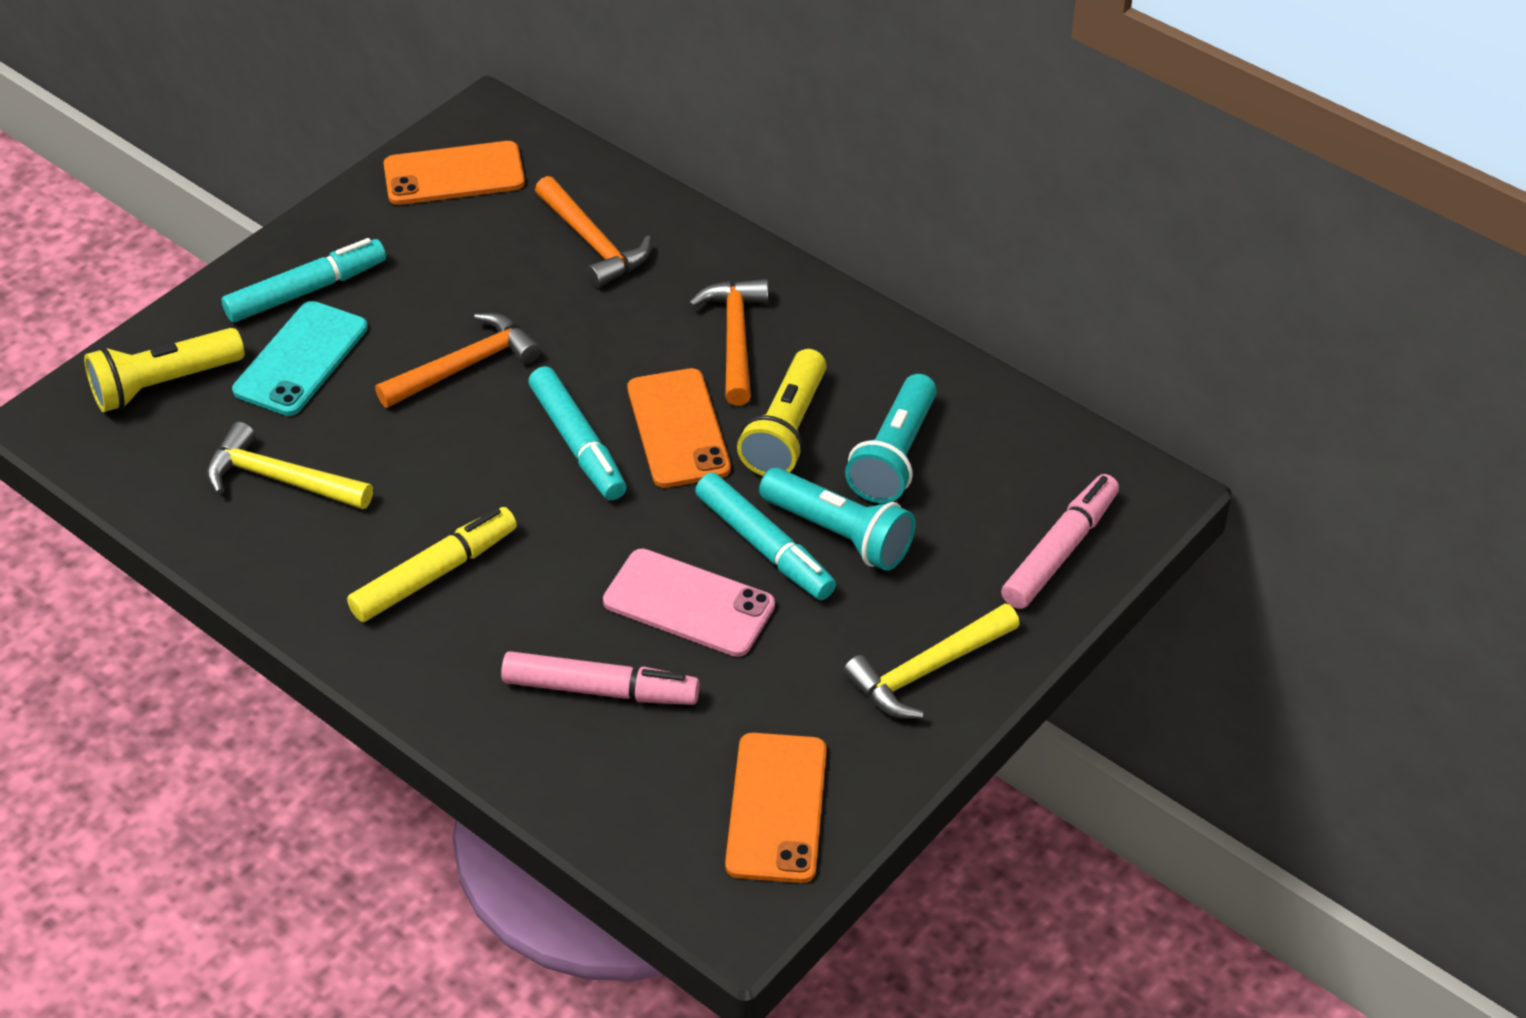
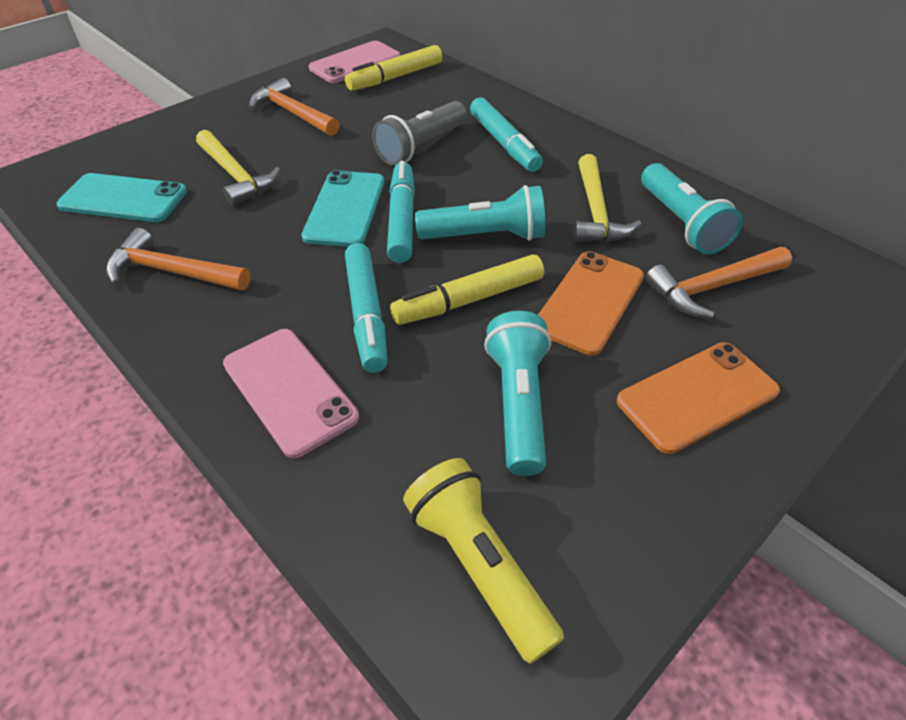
grey flashlight: 0 -> 1
orange phone: 3 -> 2
pink marker: 2 -> 0
pink phone: 1 -> 2
turquoise flashlight: 2 -> 3
turquoise phone: 1 -> 2
yellow flashlight: 2 -> 1
yellow marker: 1 -> 2

